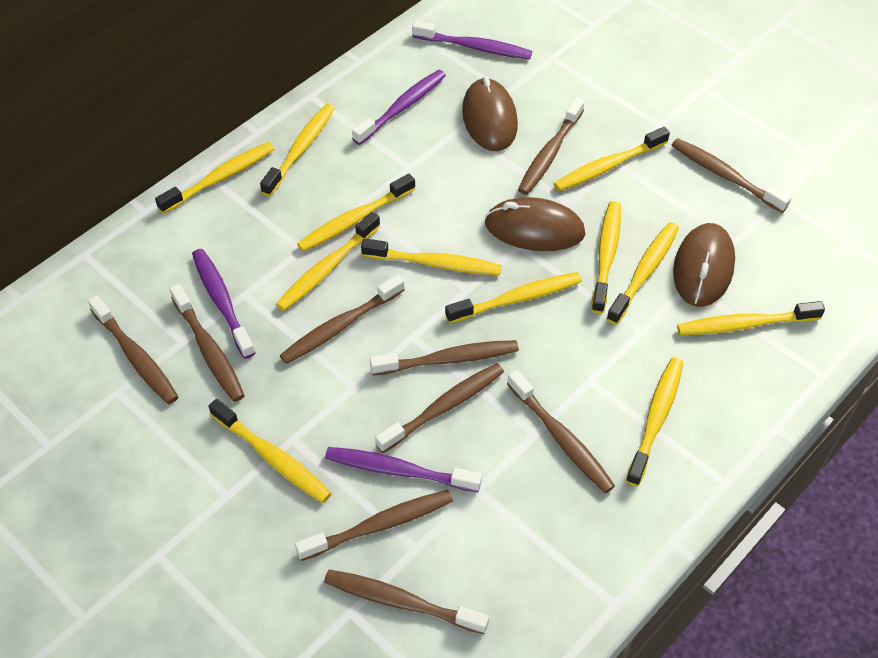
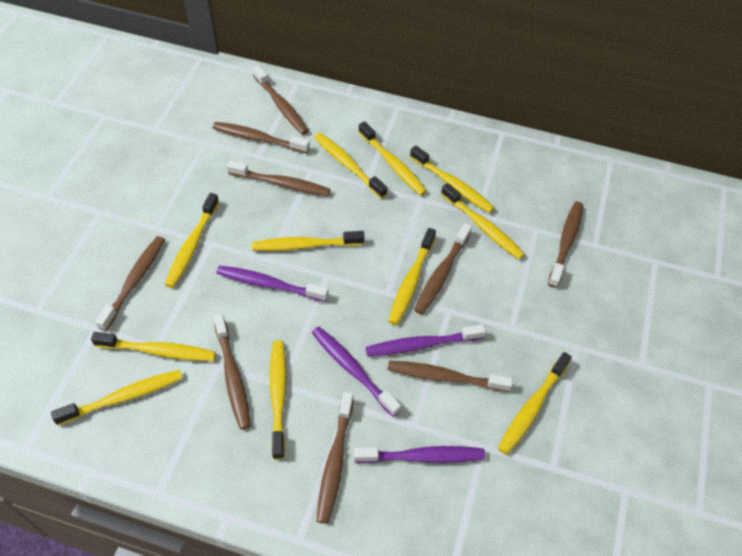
brown mouse: 3 -> 0
brown toothbrush: 10 -> 9
yellow toothbrush: 12 -> 11

